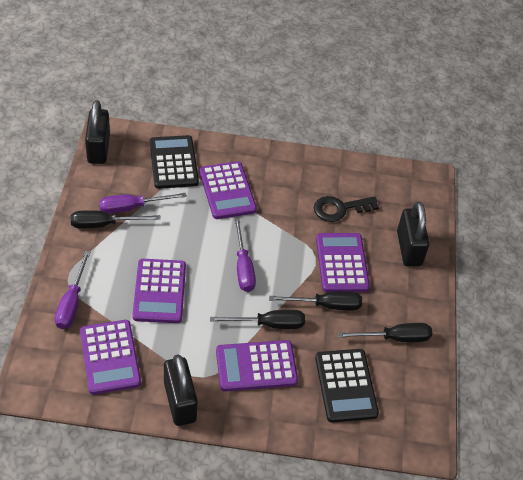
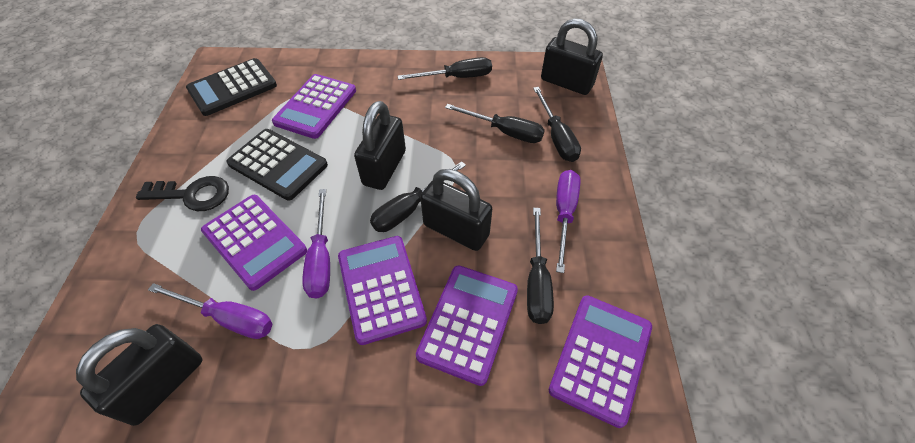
black padlock: 3 -> 4
black screwdriver: 4 -> 5

